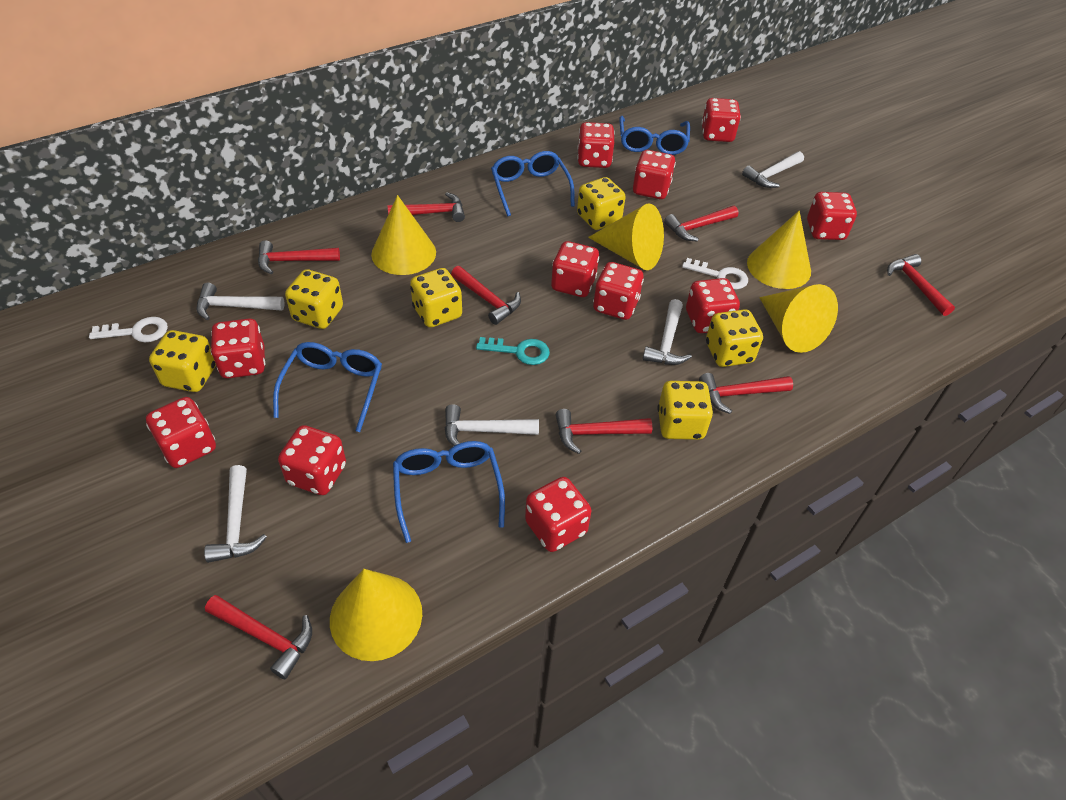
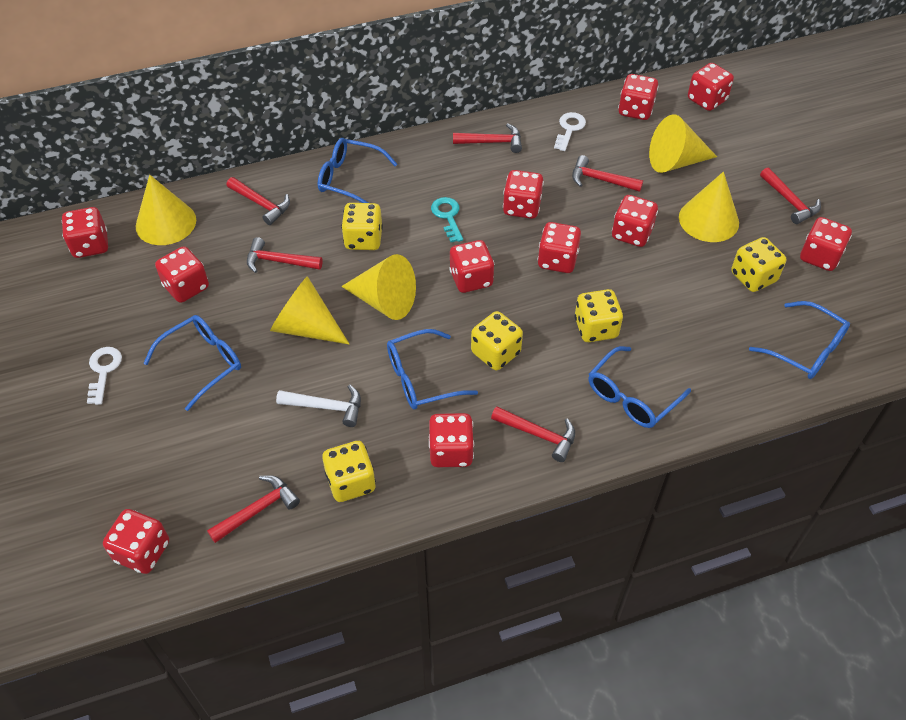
blue glasses: 4 -> 5
red hammer: 8 -> 7
white hammer: 5 -> 1
yellow dice: 6 -> 5

